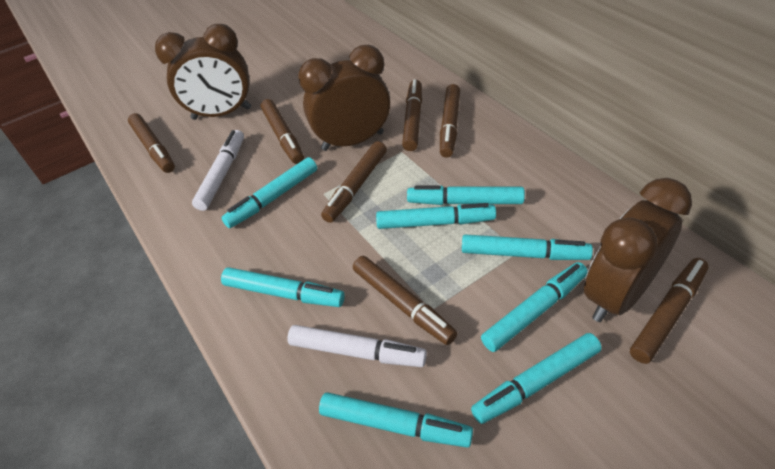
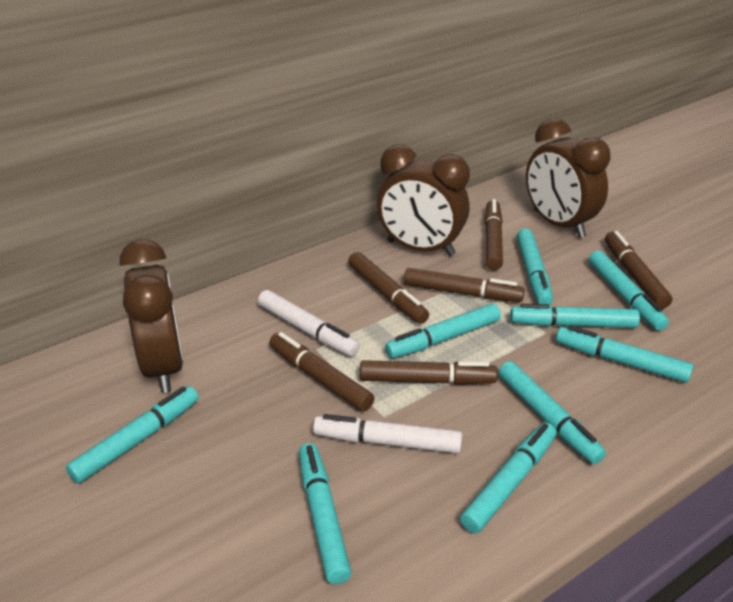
brown marker: 7 -> 6
turquoise marker: 8 -> 9

